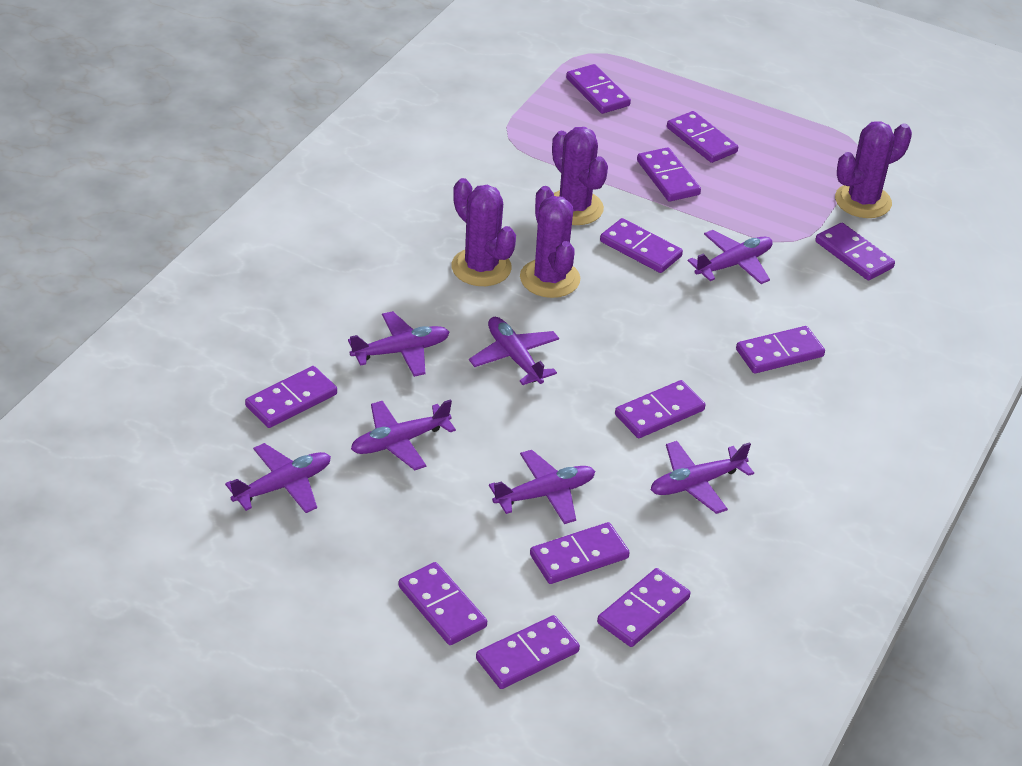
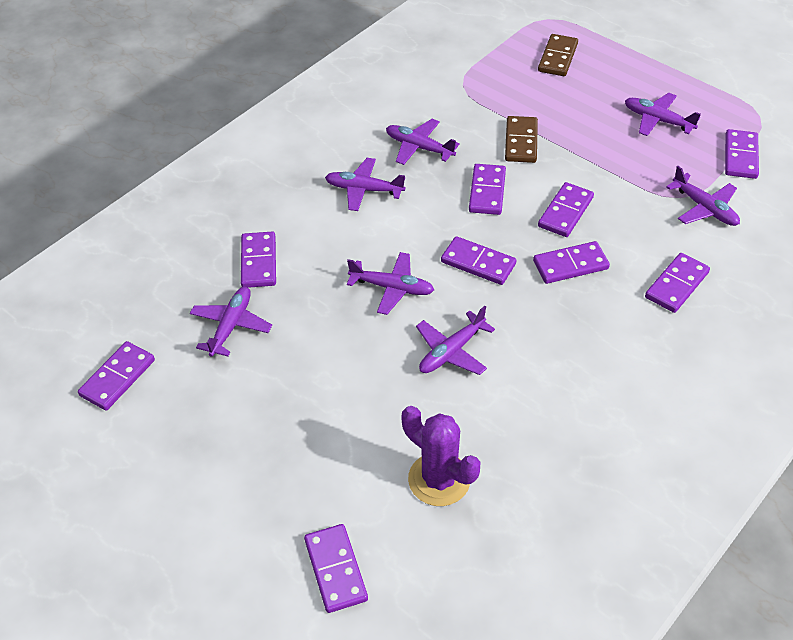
brown domino: 0 -> 2
purple cactus: 4 -> 1
purple domino: 12 -> 9

